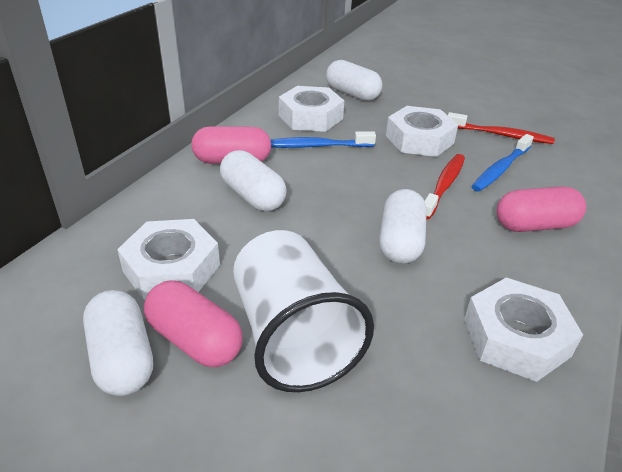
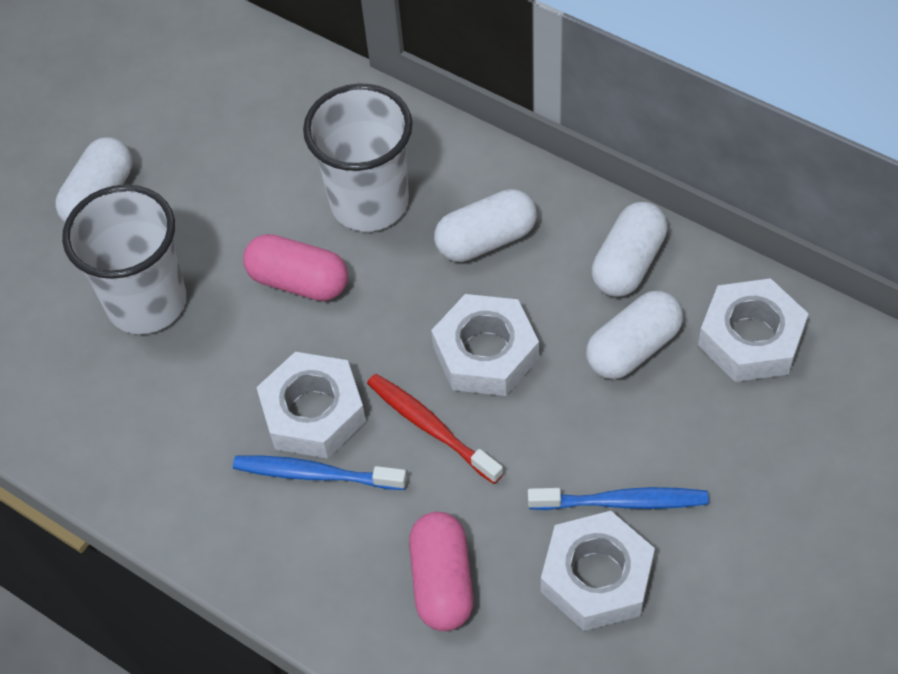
pink capsule: 3 -> 2
red toothbrush: 2 -> 1
white cup: 1 -> 2

